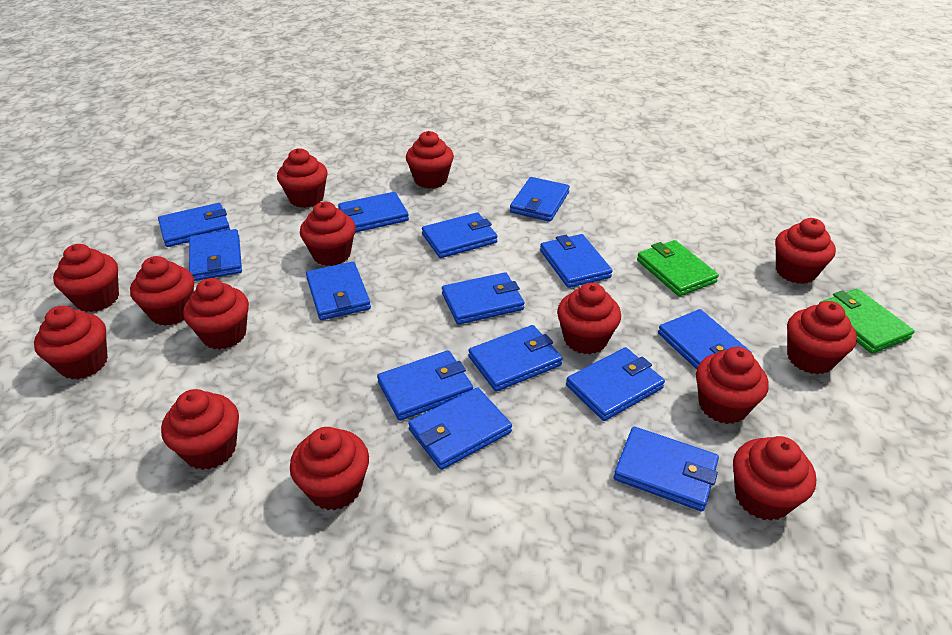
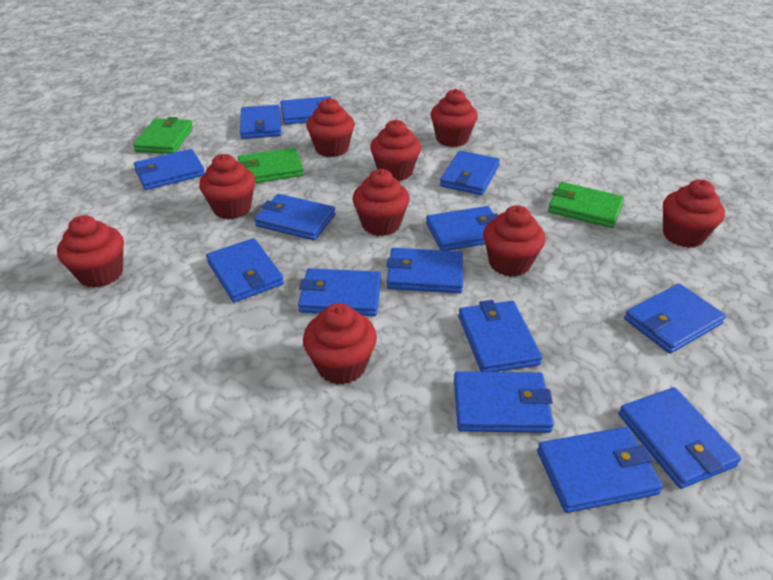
green wallet: 2 -> 3
red cupcake: 14 -> 9

